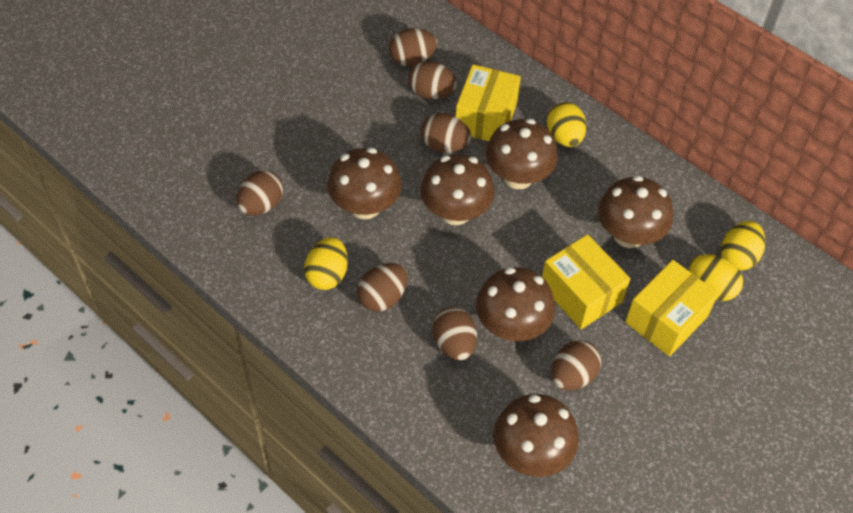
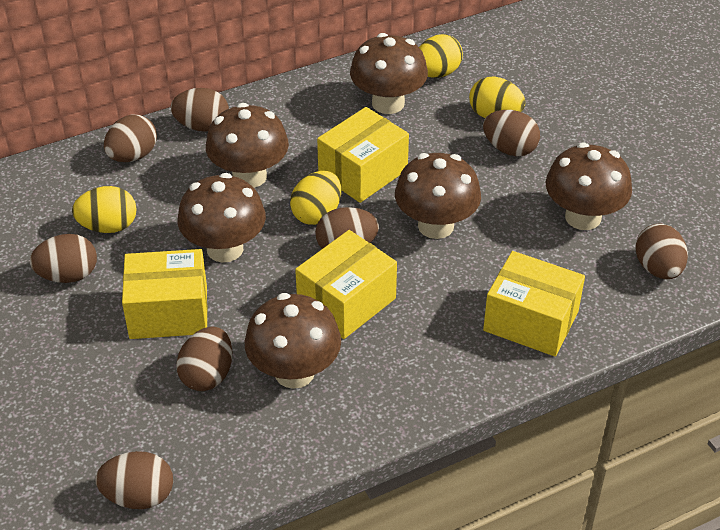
brown egg: 7 -> 8
yellow box: 3 -> 4

